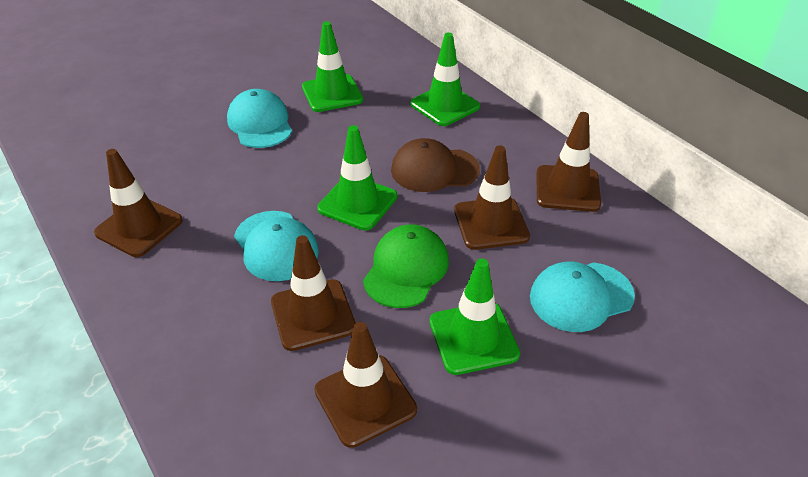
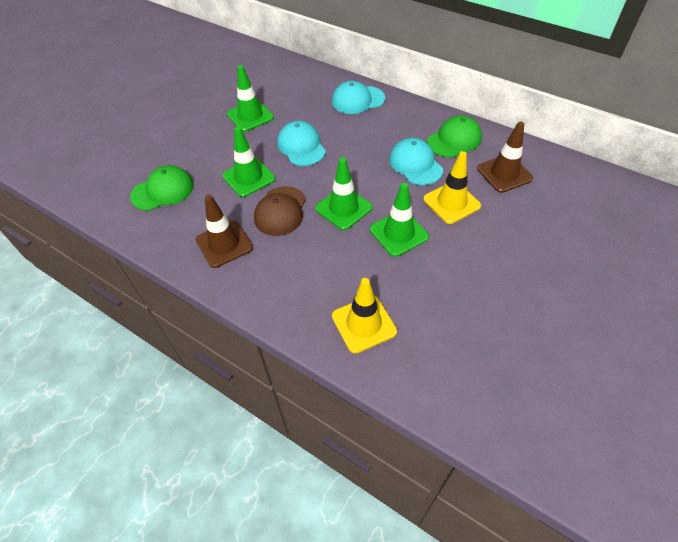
brown traffic cone: 5 -> 2
green cap: 1 -> 2
yellow traffic cone: 0 -> 2

